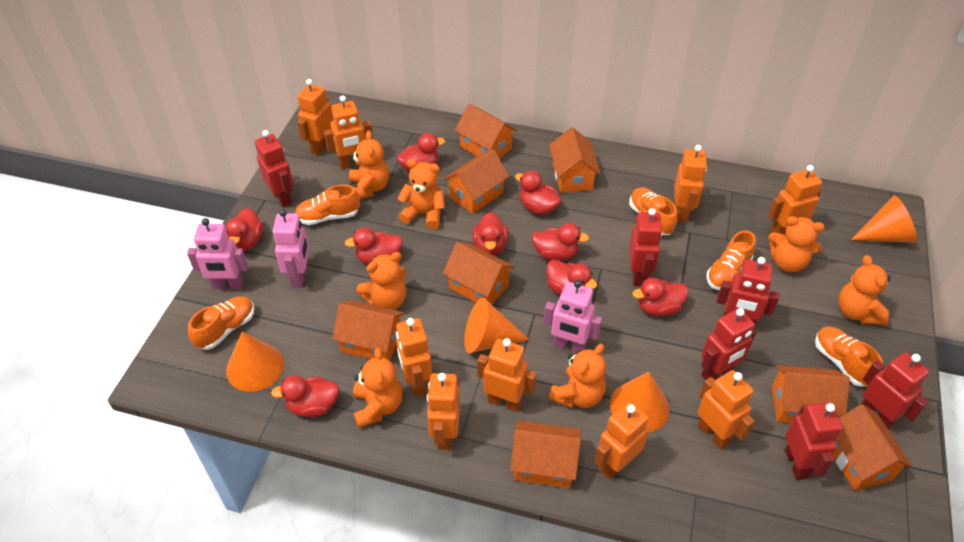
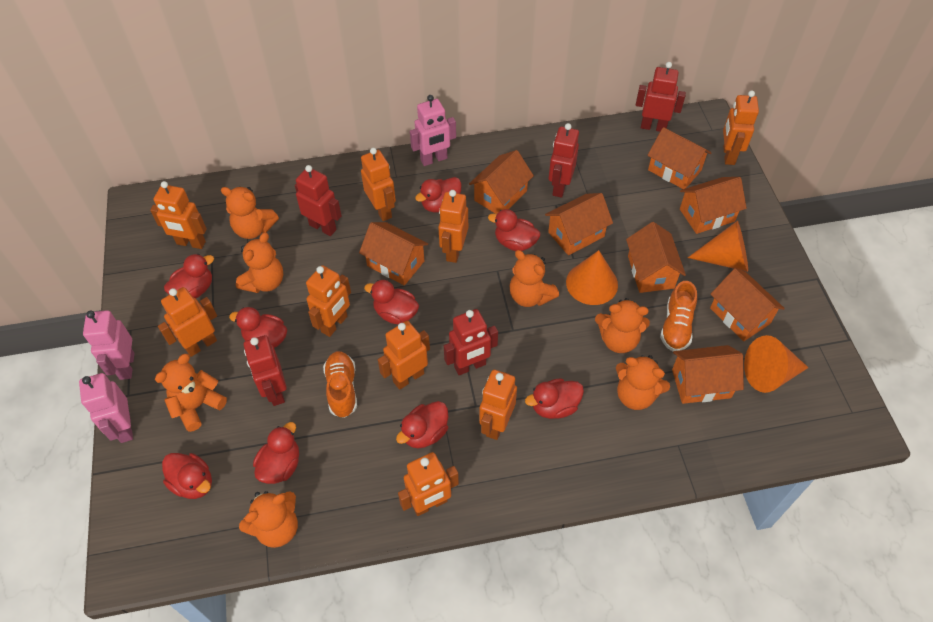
orange cone: 4 -> 3
orange shoe: 5 -> 2
red robot: 6 -> 5

